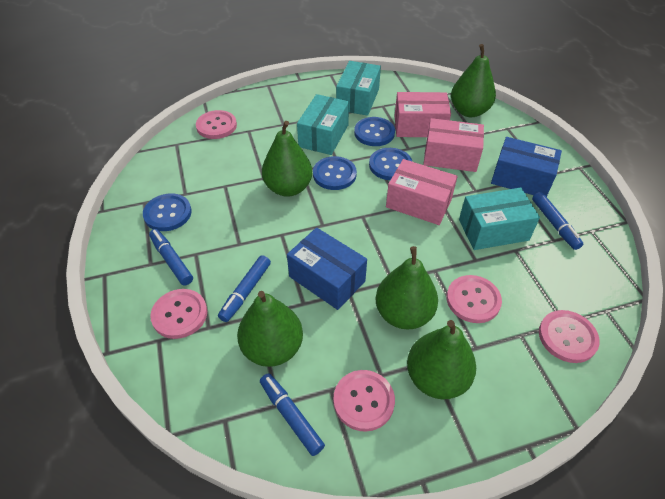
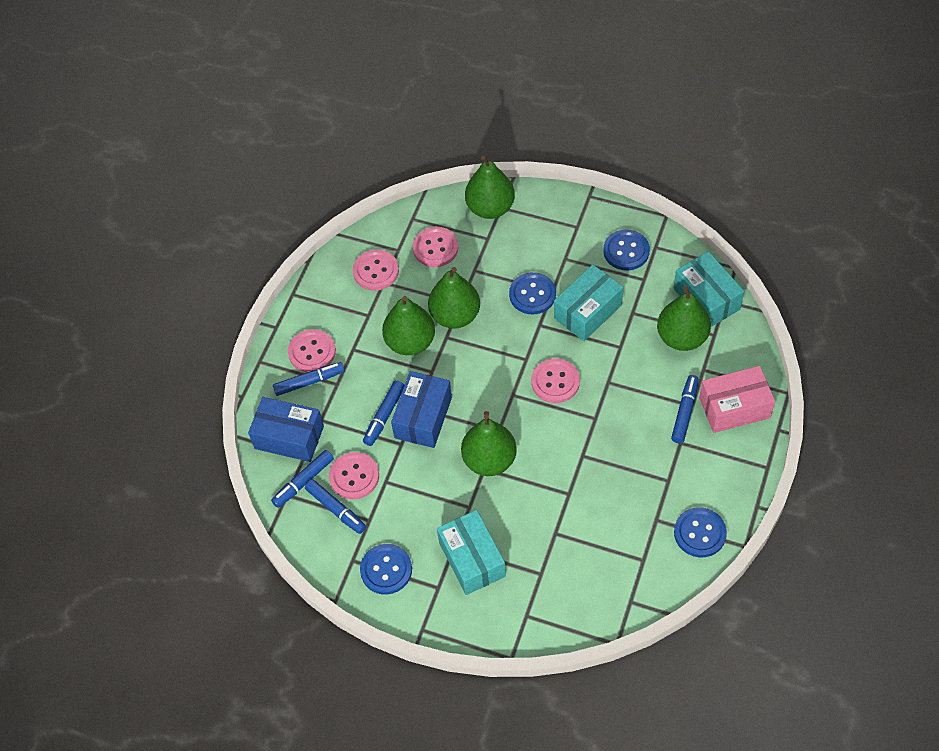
blue marker: 4 -> 5
pink box: 3 -> 1

